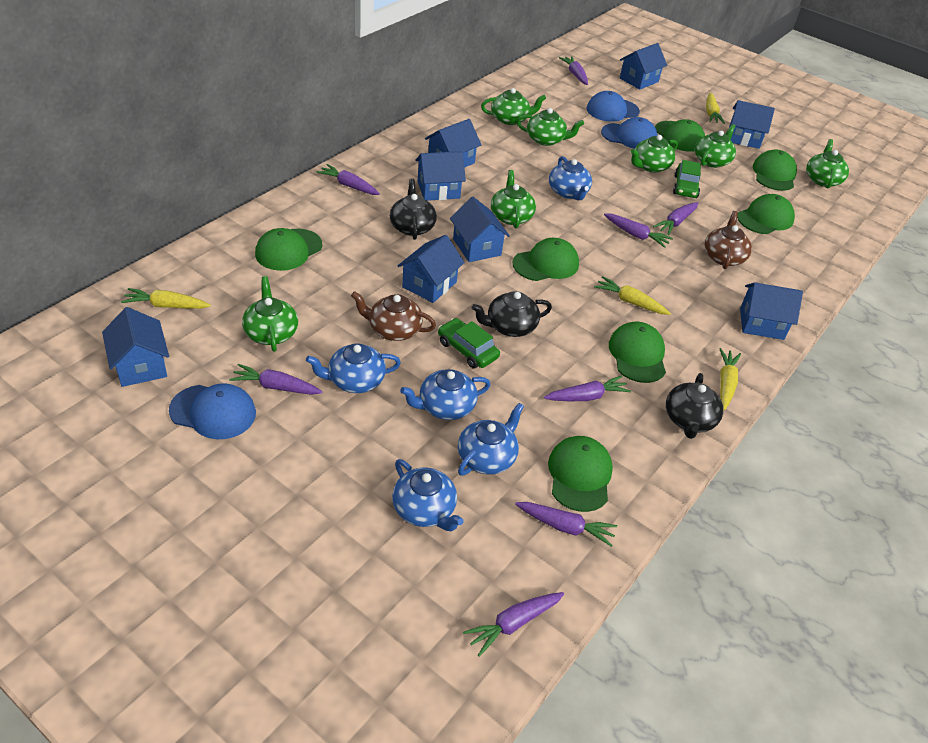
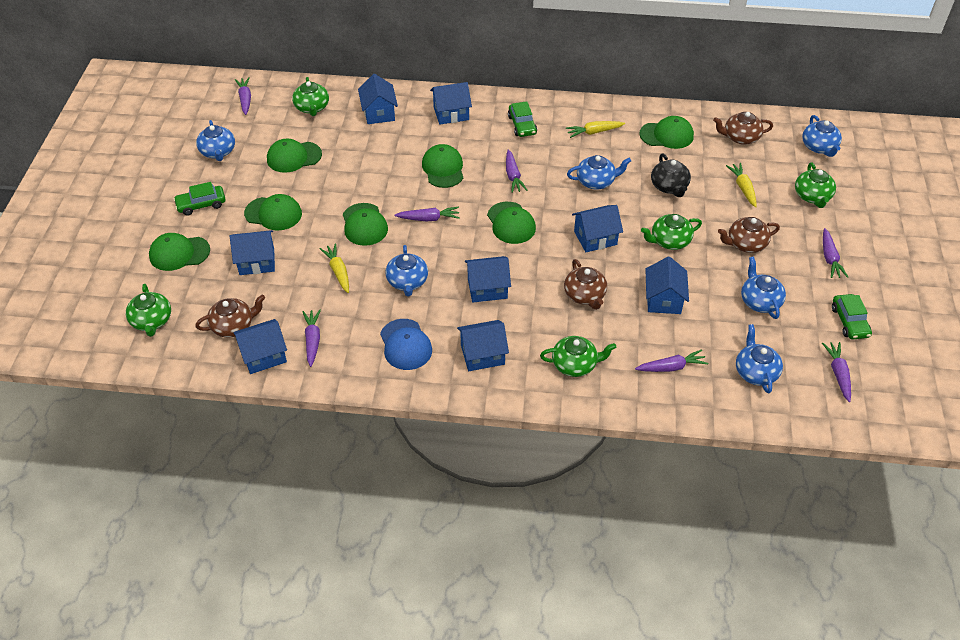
black teapot: 3 -> 1
blue cap: 3 -> 1
blue teapot: 5 -> 6
brown teapot: 2 -> 4
green car: 2 -> 3
green teapot: 7 -> 5
purple carrot: 8 -> 7
yellow carrot: 4 -> 3

